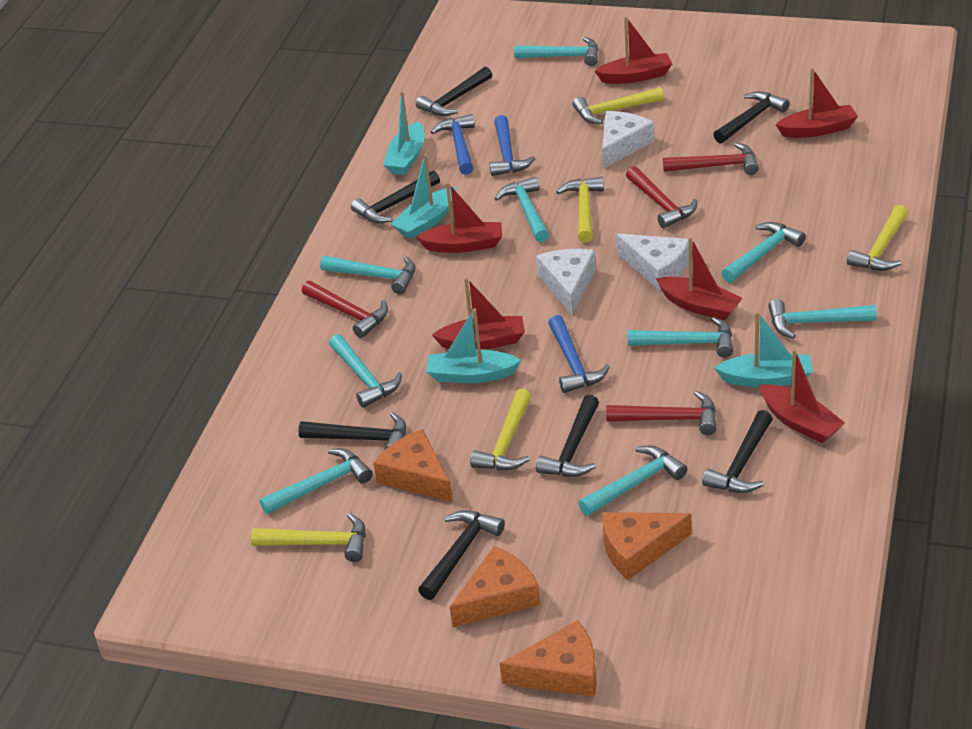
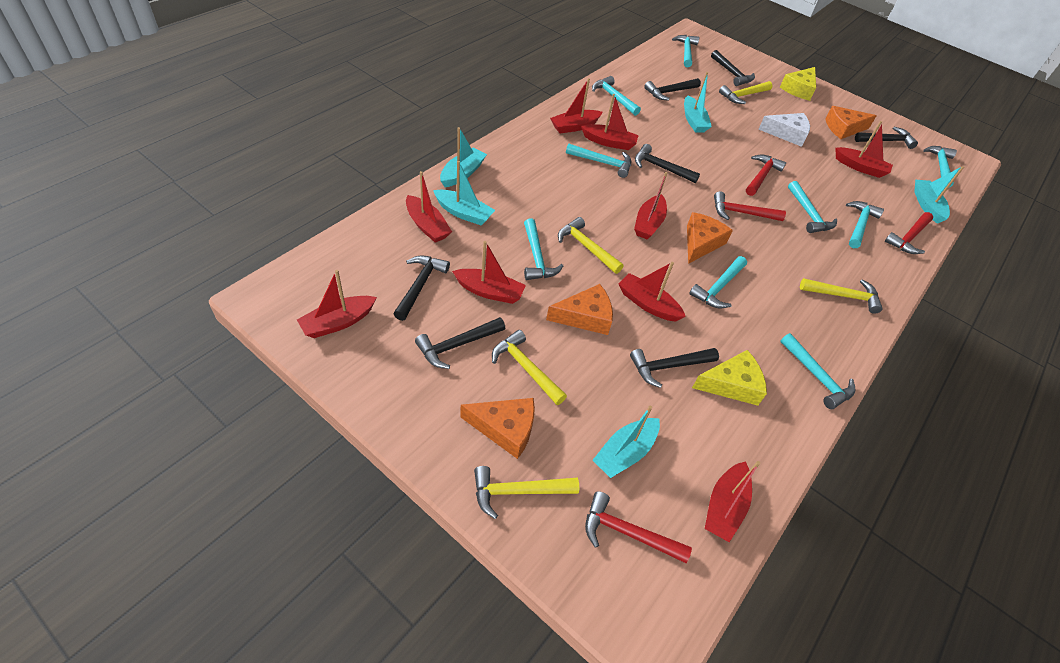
blue hammer: 3 -> 0
red boat: 6 -> 9
turquoise boat: 4 -> 5
white cheese: 3 -> 1
yellow cheese: 0 -> 2

